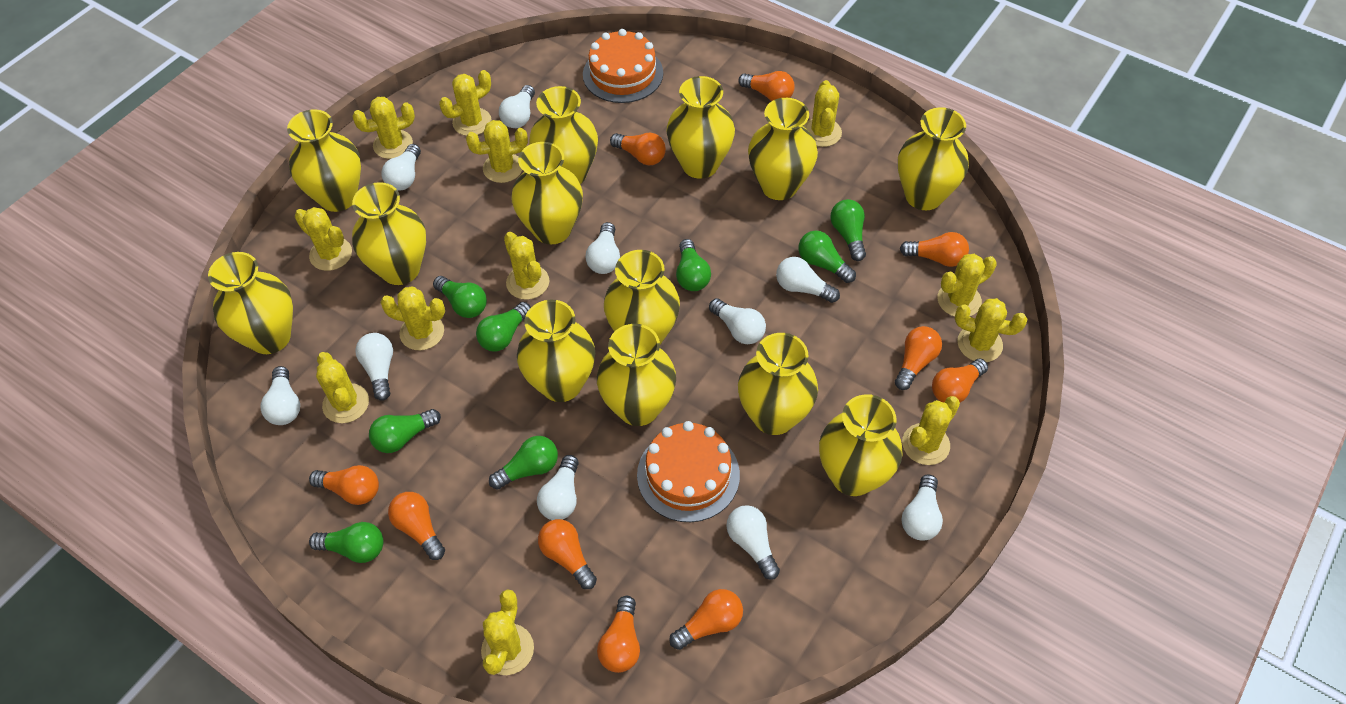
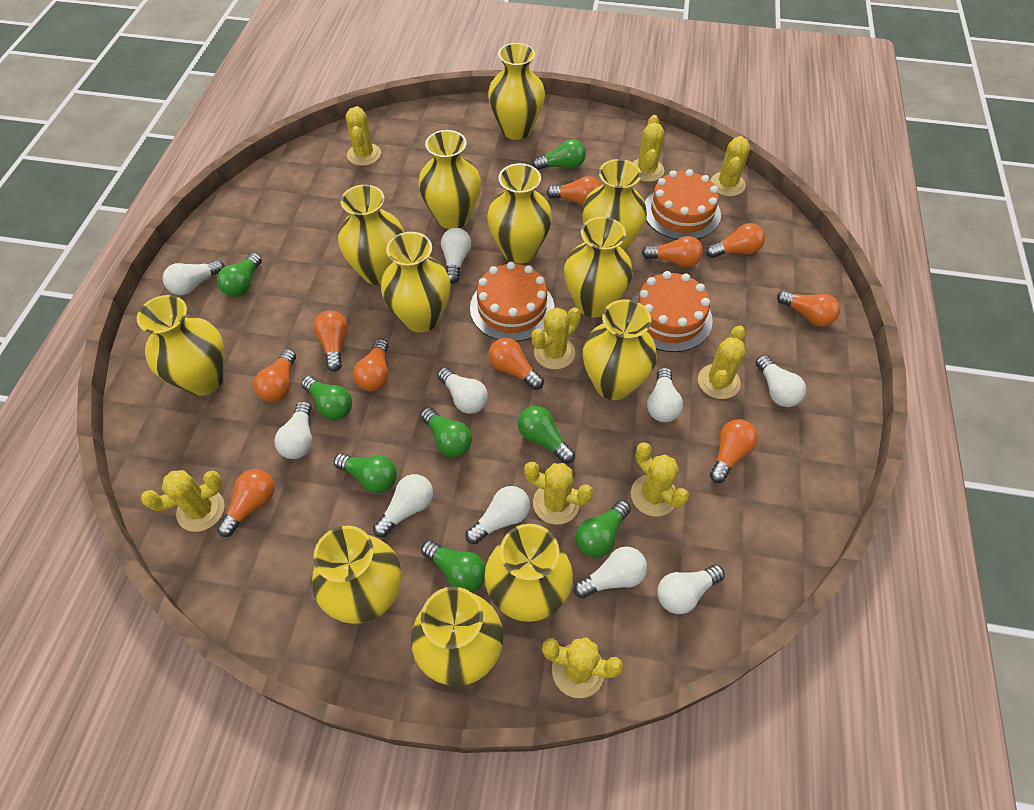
orange cake: 2 -> 3
yellow cactus: 12 -> 9
yellow vase: 13 -> 12

